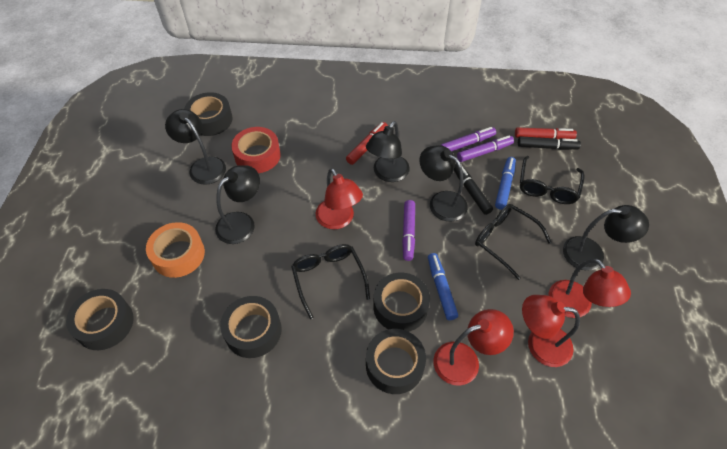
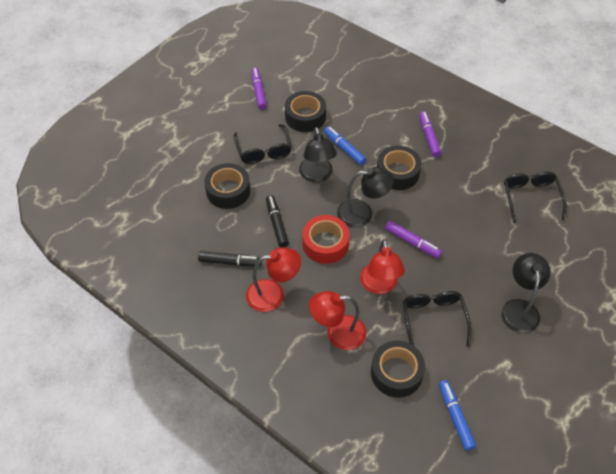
black lamp: 5 -> 3
black tape: 5 -> 4
orange tape: 1 -> 0
red lamp: 4 -> 3
red marker: 2 -> 0

